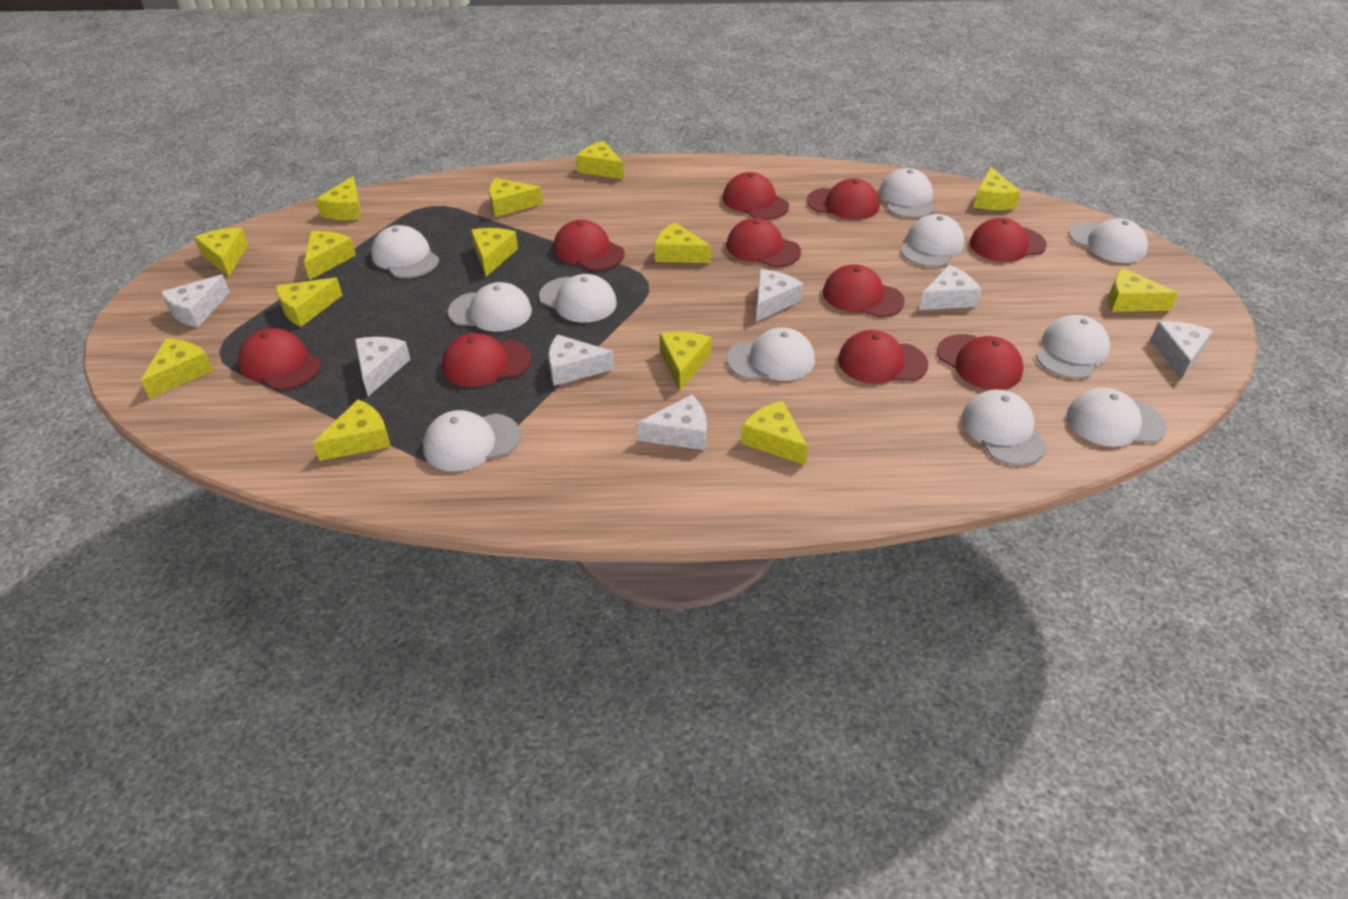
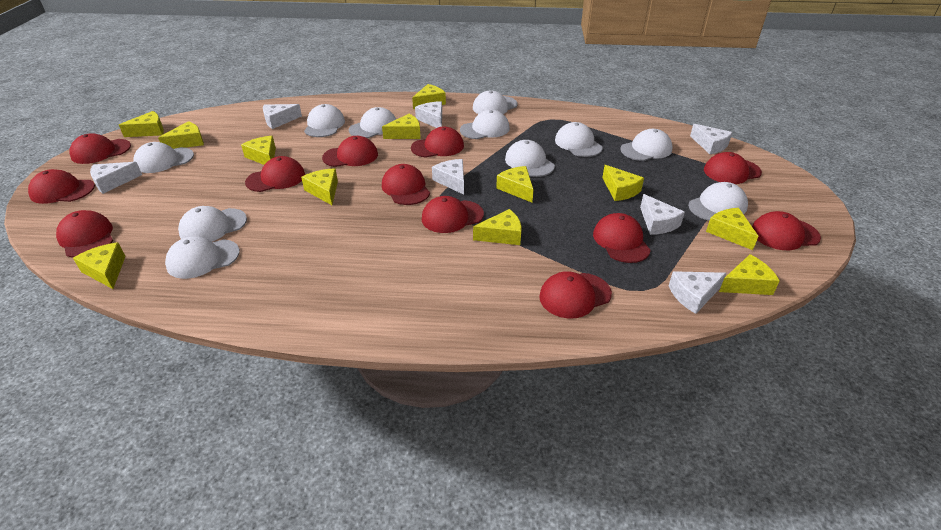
red cap: 10 -> 12
yellow cheese: 14 -> 12

